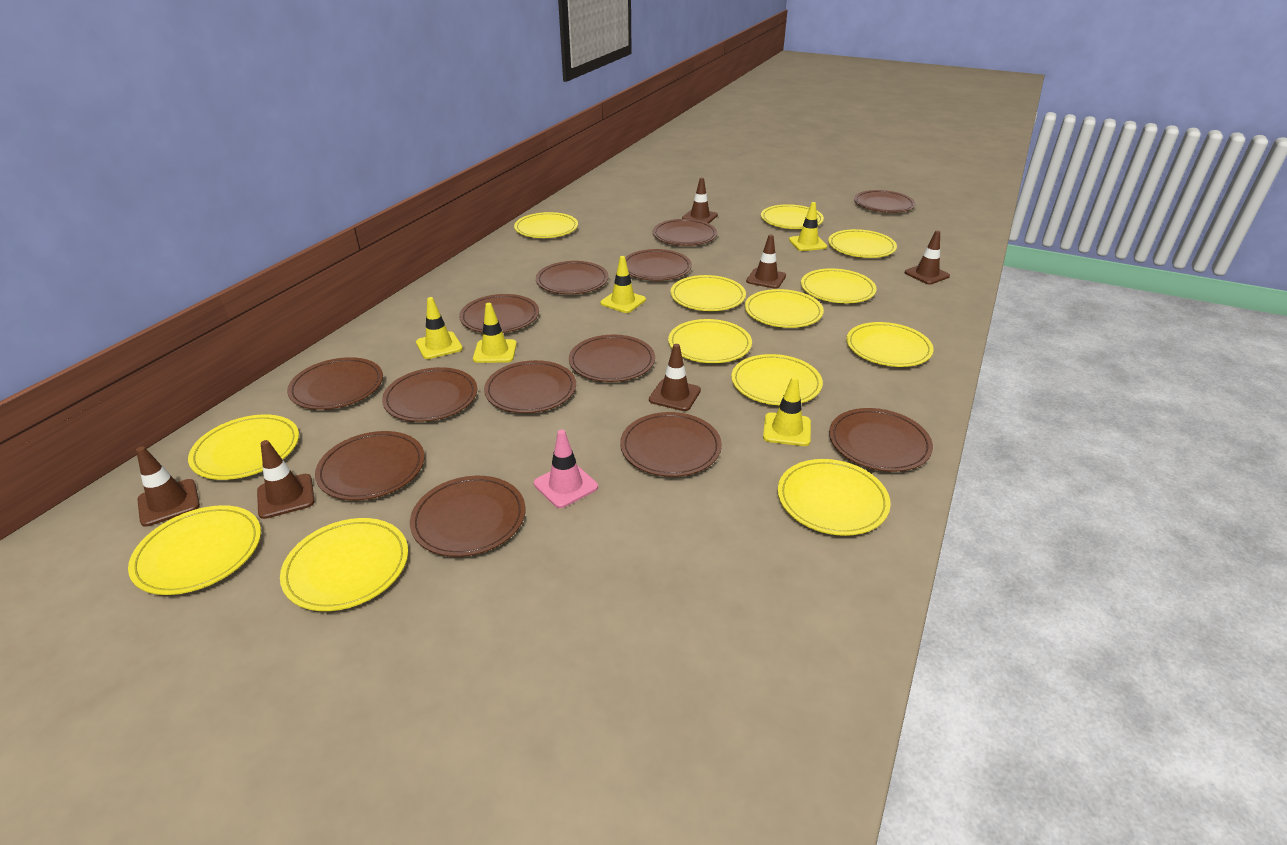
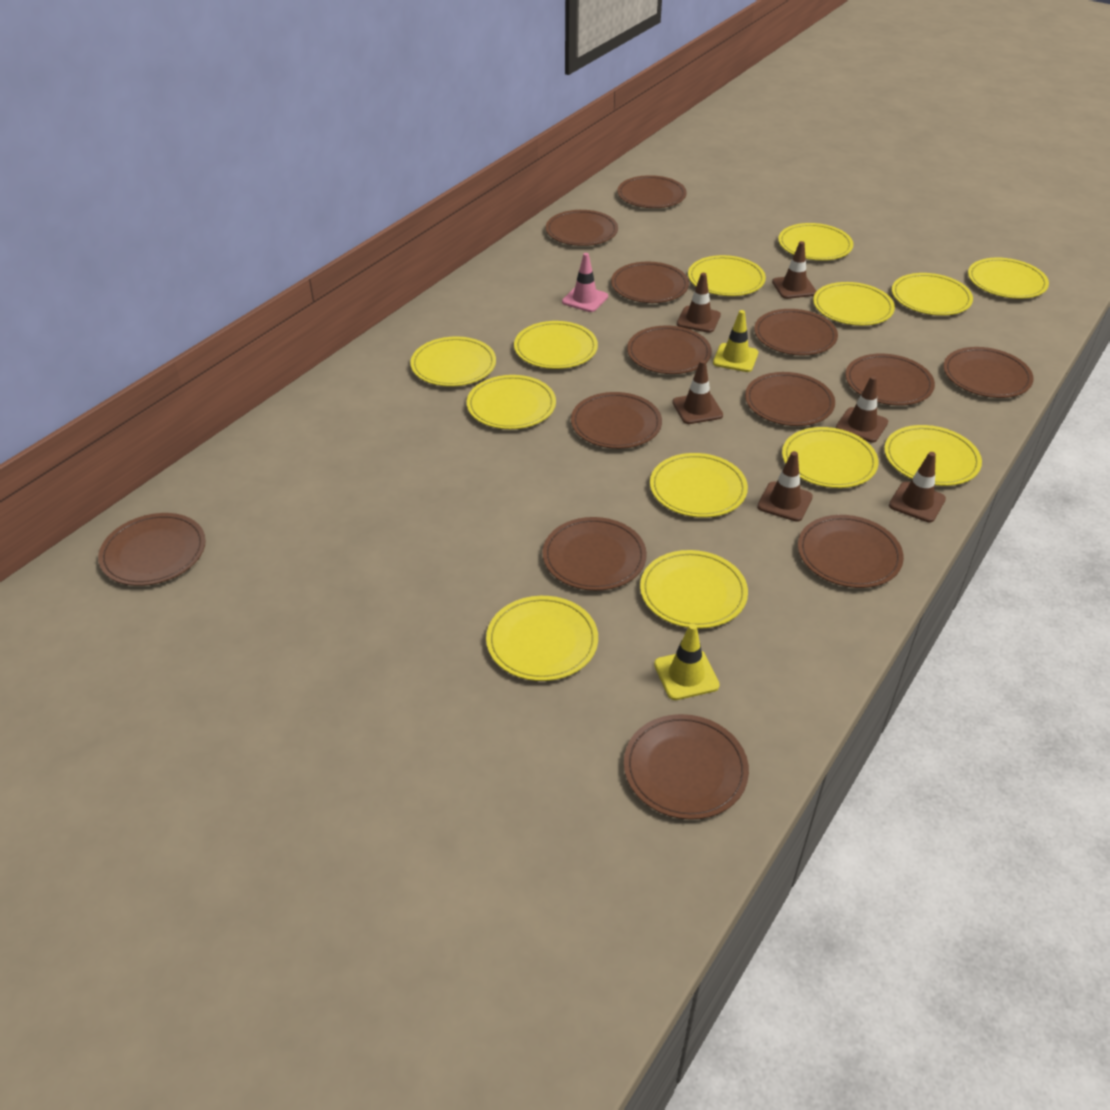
yellow traffic cone: 5 -> 2

